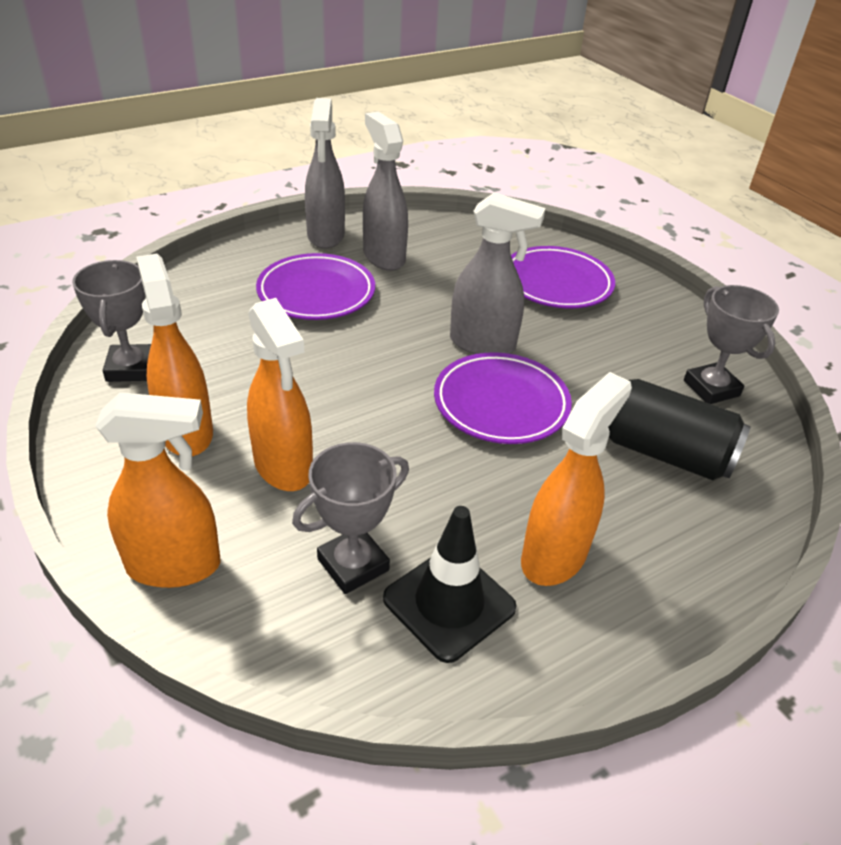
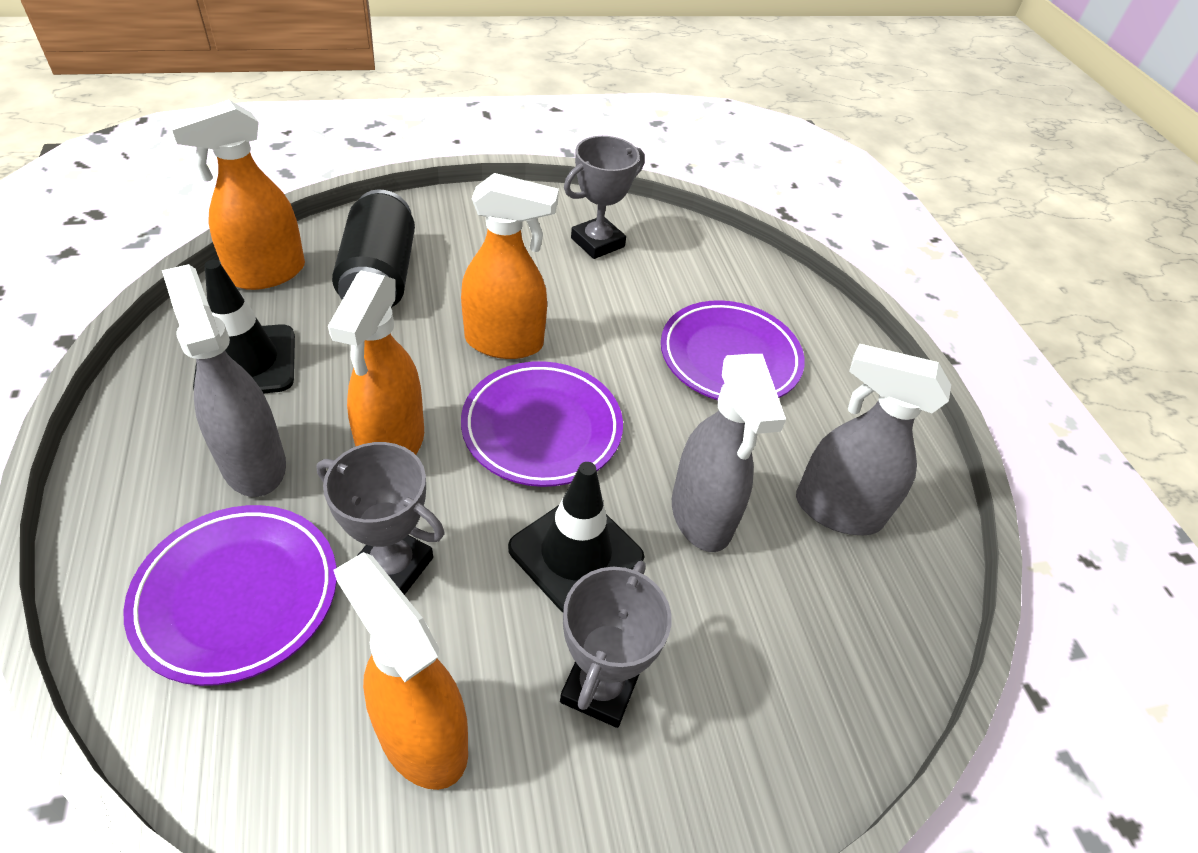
black traffic cone: 1 -> 2

